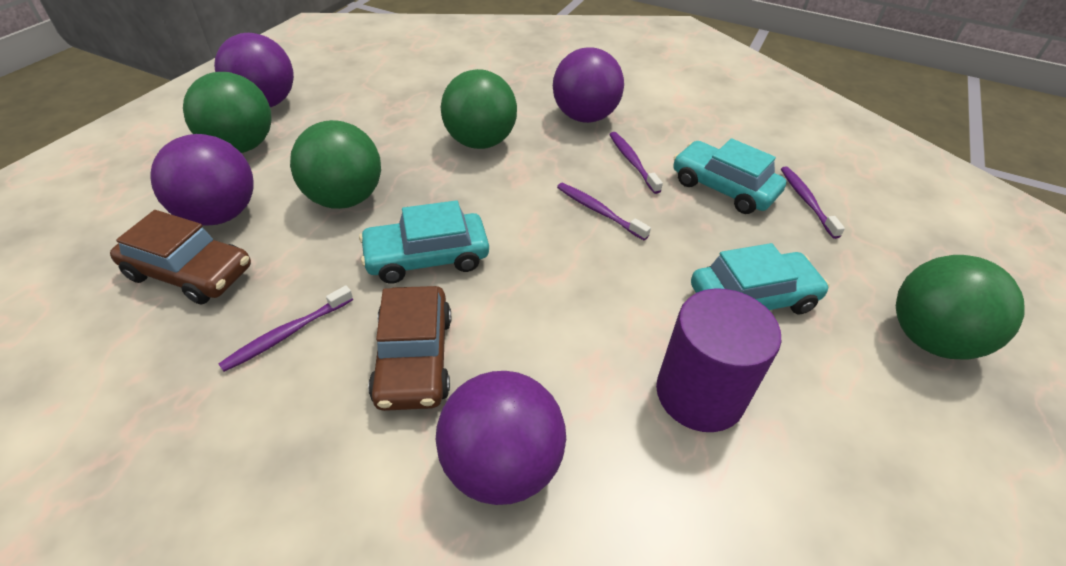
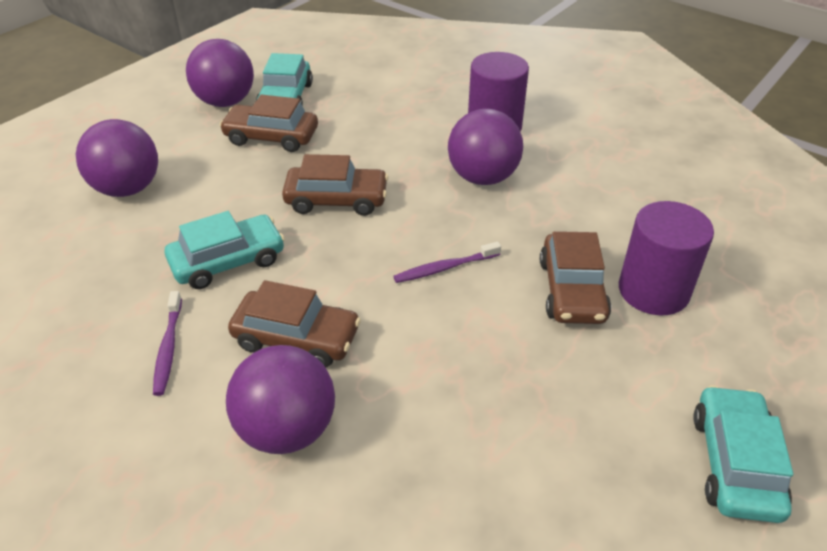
brown car: 2 -> 4
green ball: 4 -> 0
purple cylinder: 1 -> 2
purple toothbrush: 4 -> 2

